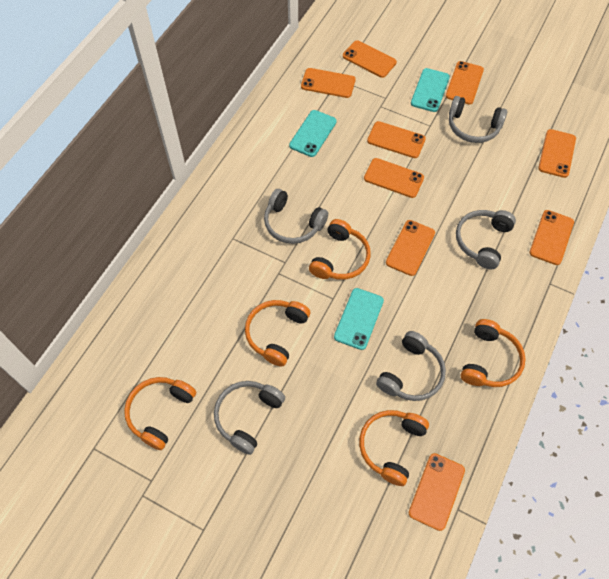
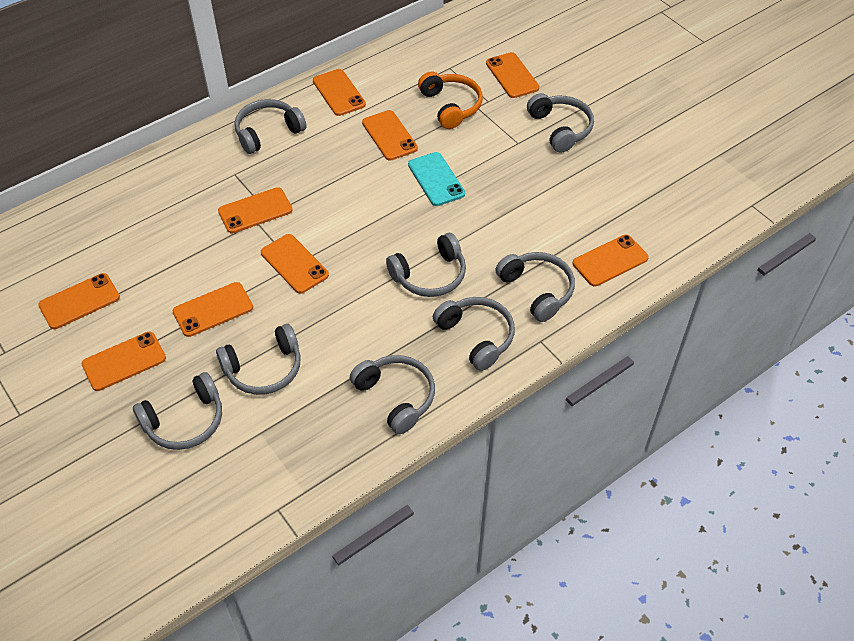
grey headphones: 5 -> 8
orange headphones: 5 -> 1
turquoise phone: 3 -> 1

